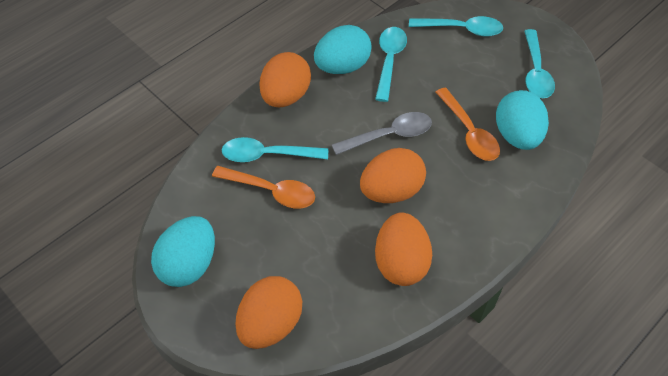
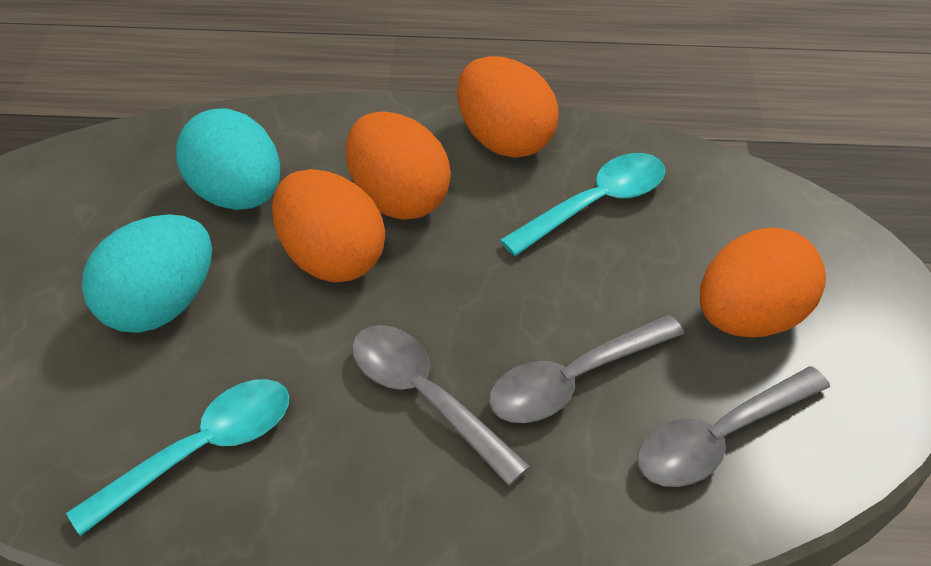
grey spoon: 1 -> 3
orange spoon: 2 -> 0
turquoise egg: 3 -> 2
turquoise spoon: 4 -> 2

